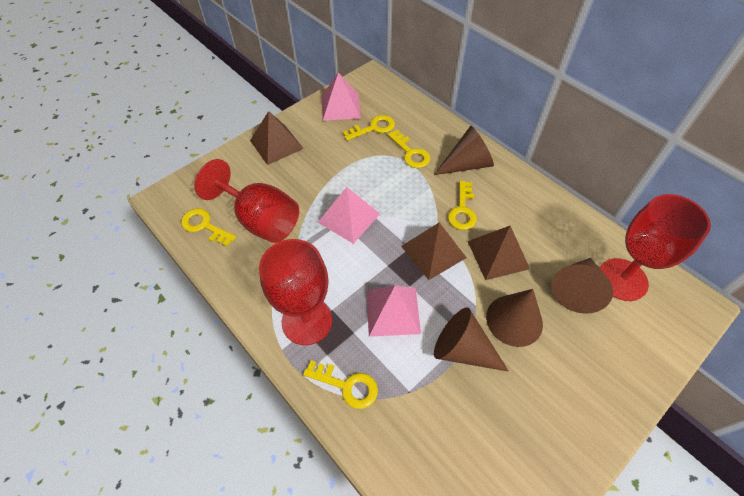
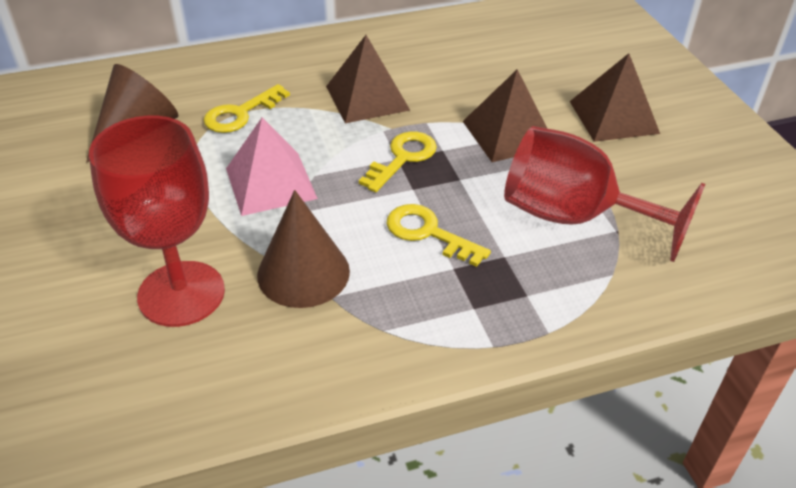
brown cone: 4 -> 2
pink pyramid: 3 -> 1
red goblet: 3 -> 2
yellow key: 5 -> 3

